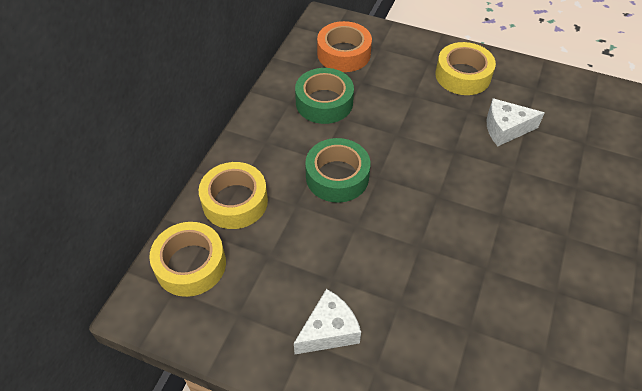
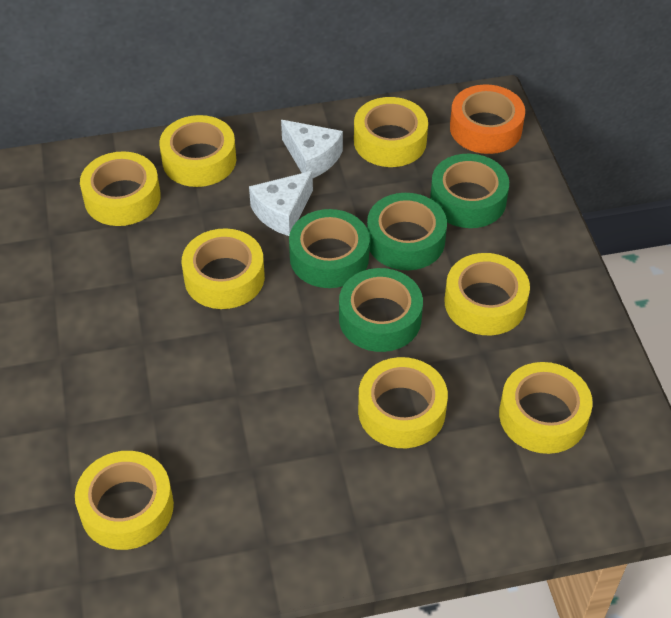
green tape: 2 -> 4
yellow tape: 3 -> 8

